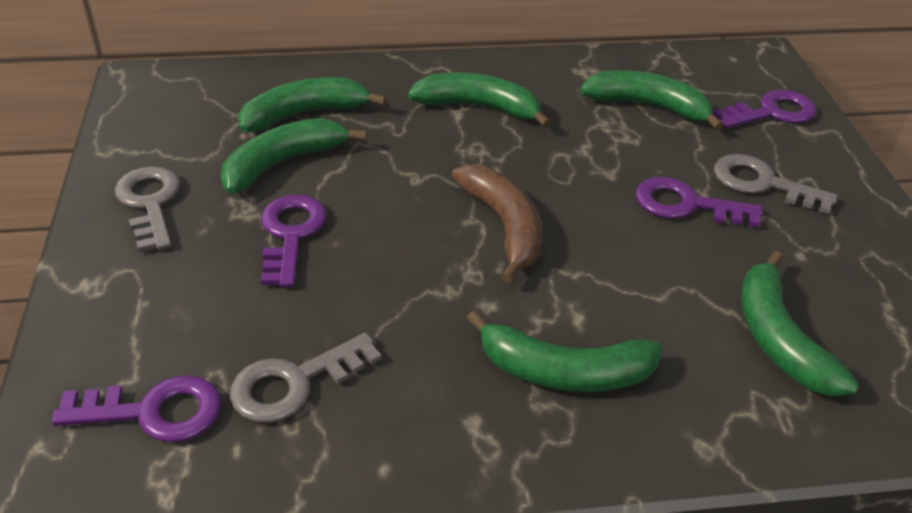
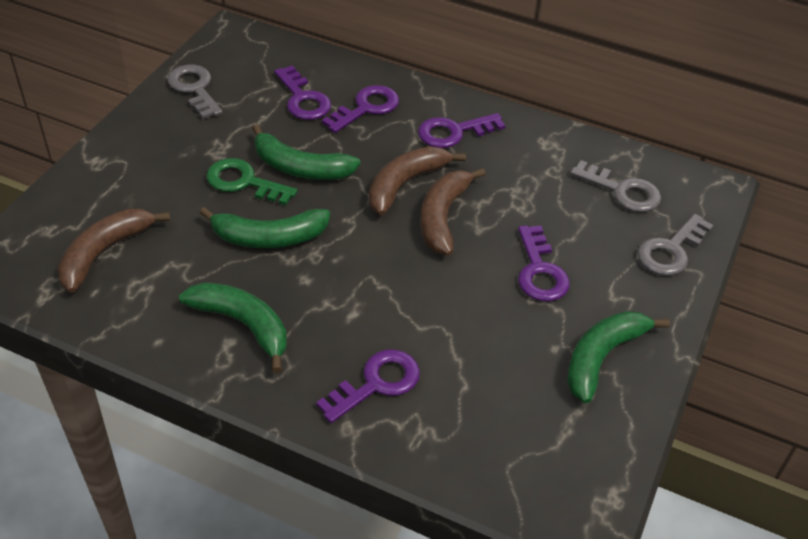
brown banana: 1 -> 3
green banana: 6 -> 4
green key: 0 -> 1
purple key: 4 -> 5

